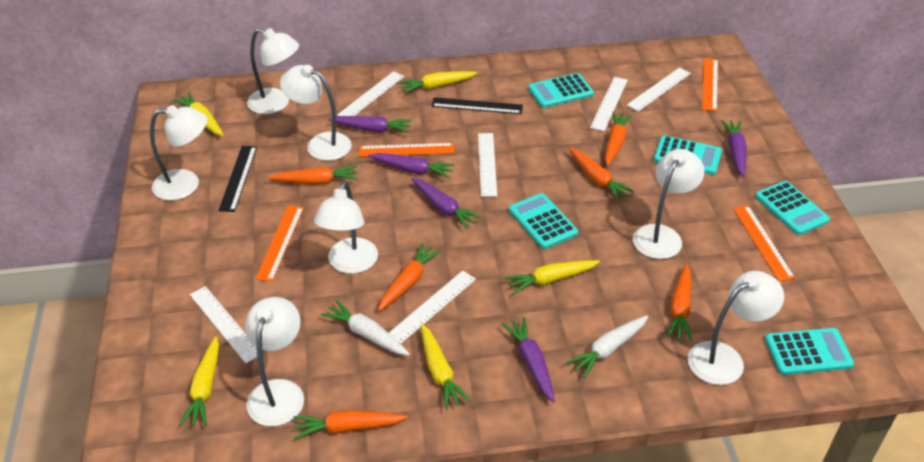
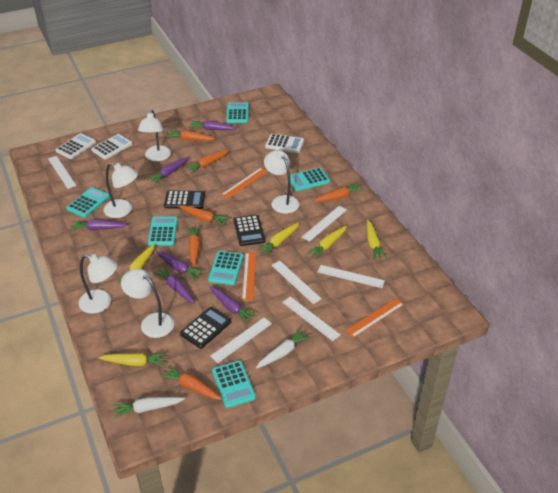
black calculator: 0 -> 3
black ruler: 2 -> 0
orange ruler: 4 -> 3
purple carrot: 5 -> 6
turquoise calculator: 5 -> 6
white calculator: 0 -> 3
white lamp: 7 -> 5

